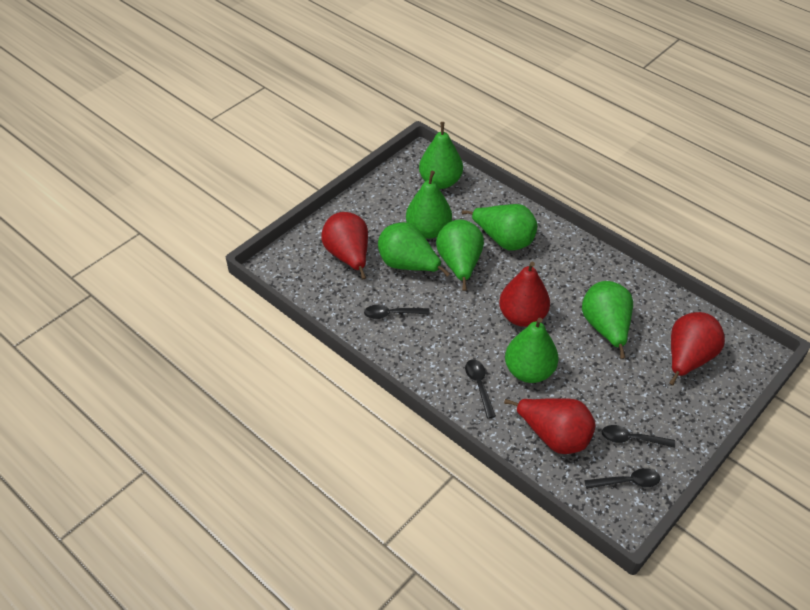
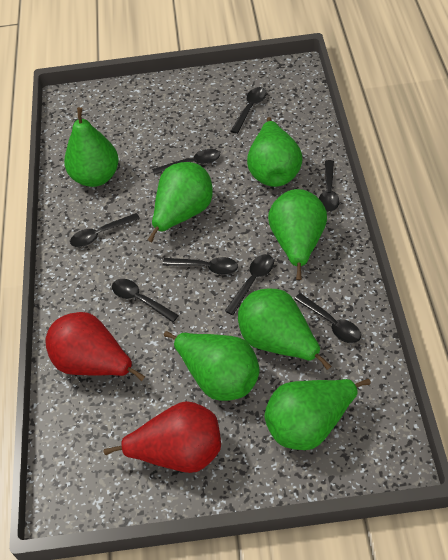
black spoon: 4 -> 8
red pear: 4 -> 2

